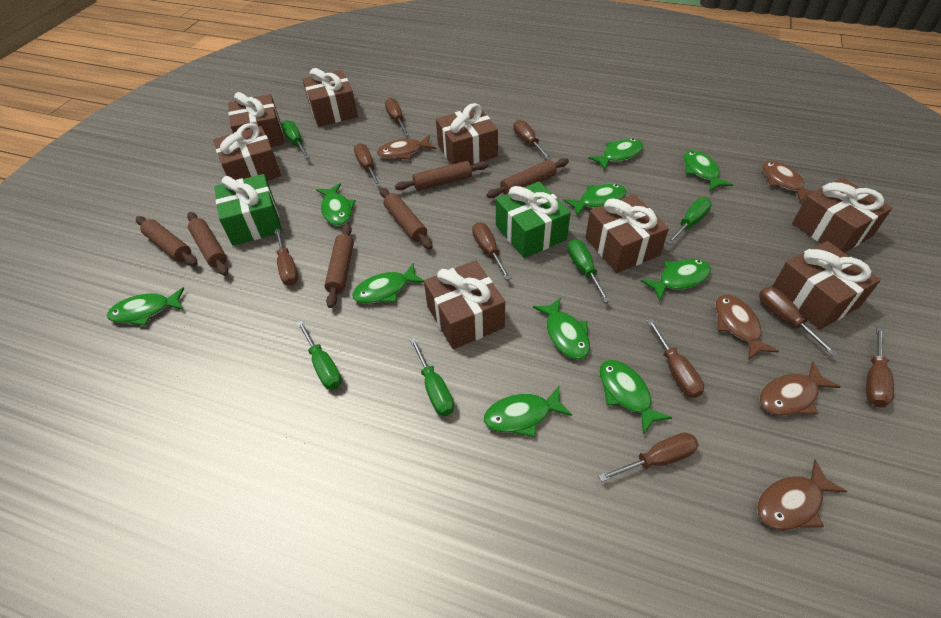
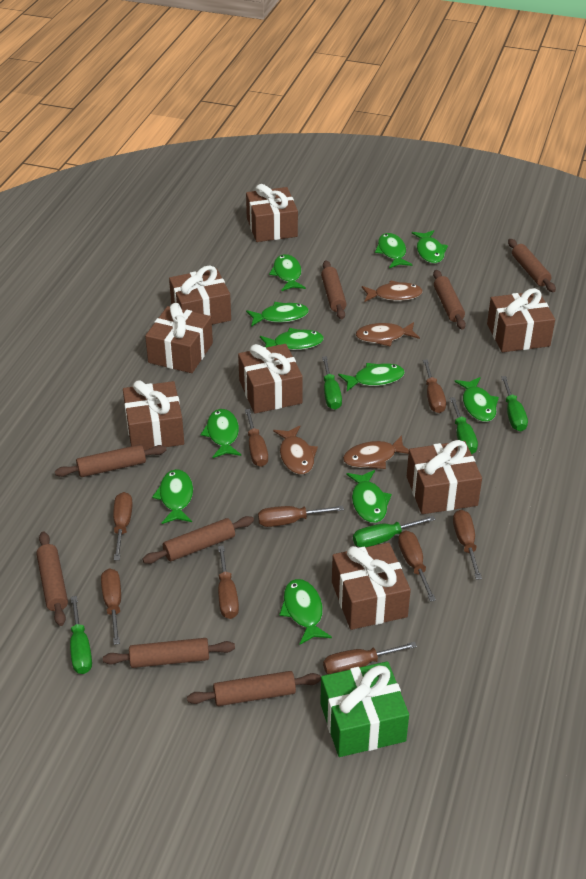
brown fish: 5 -> 4
brown rolling pin: 6 -> 8
green fish: 10 -> 11
green gift: 2 -> 1

